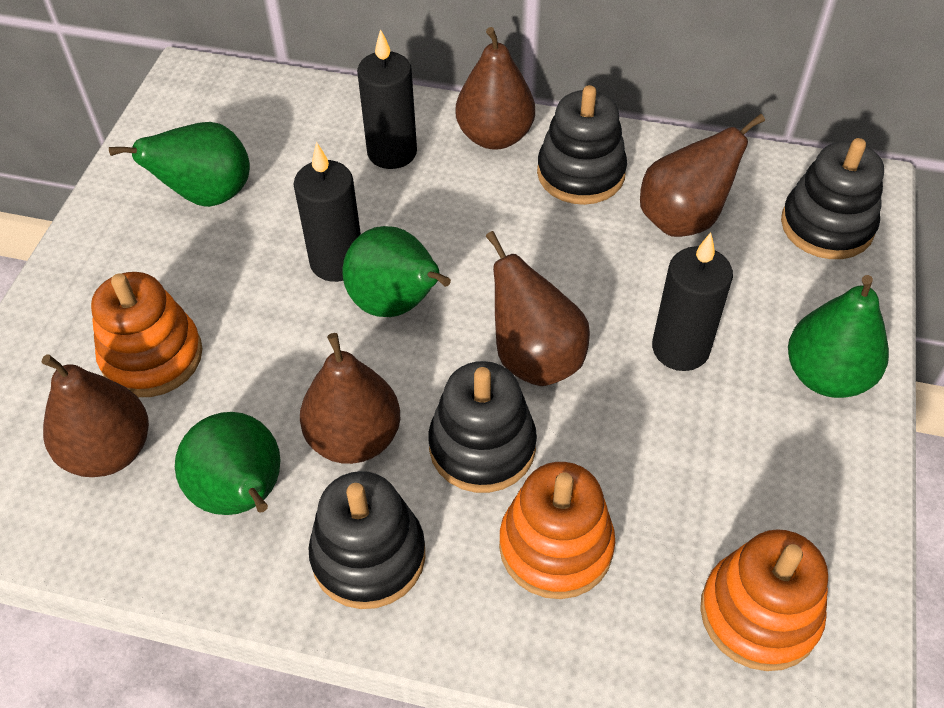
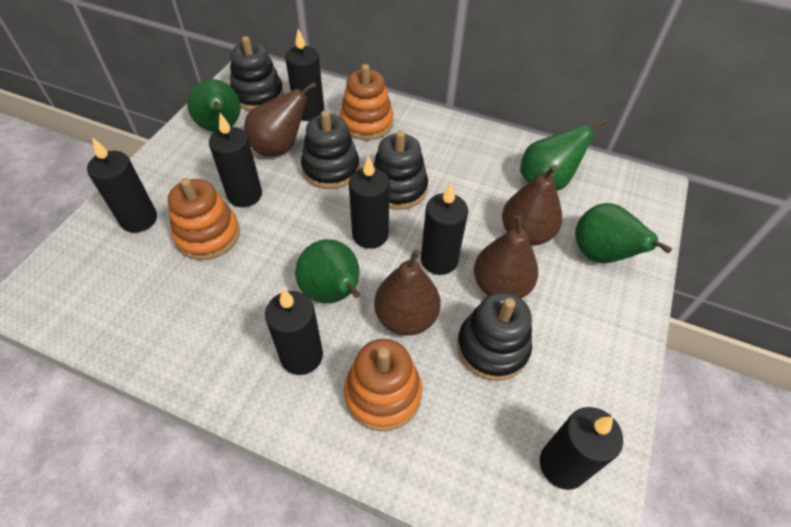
black candle: 3 -> 7
brown pear: 5 -> 4

